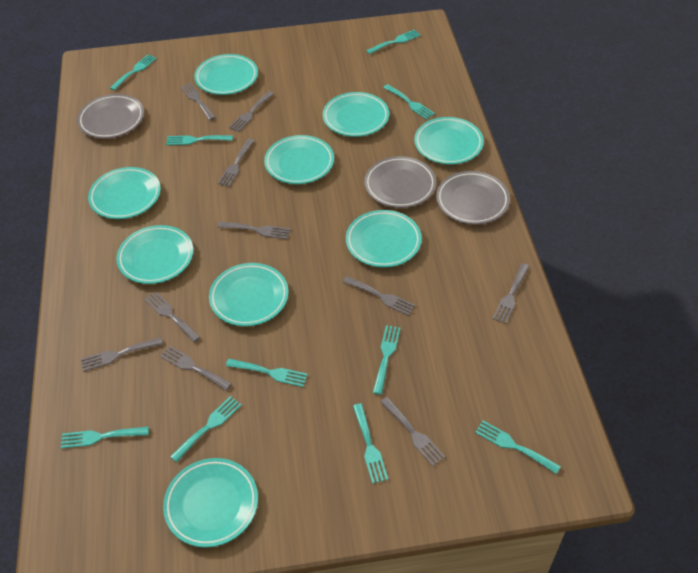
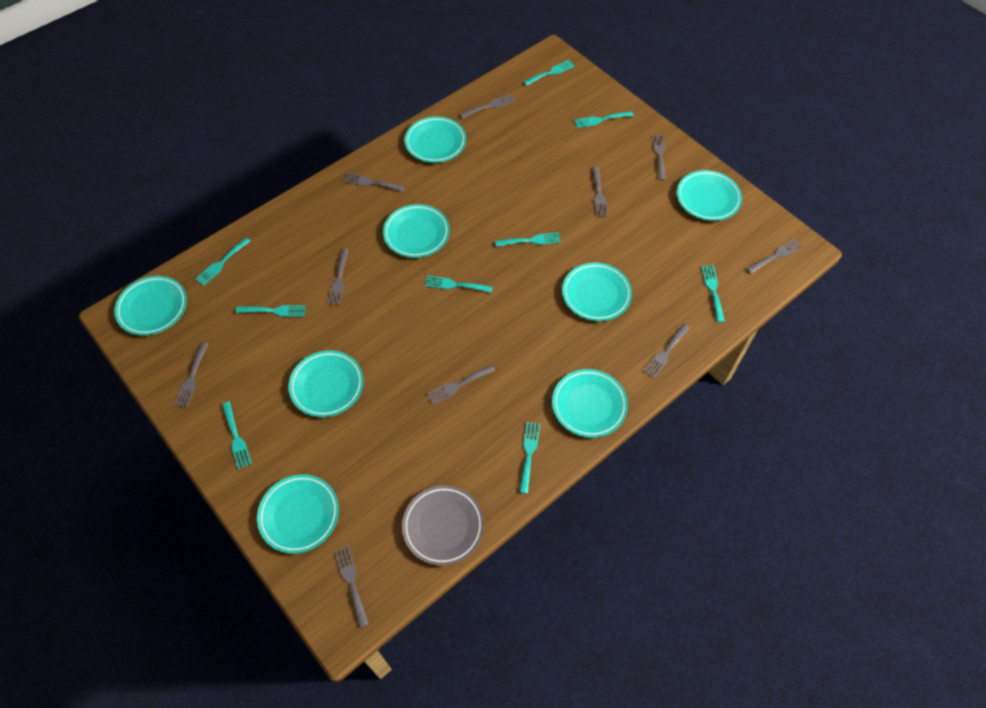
grey plate: 3 -> 1
turquoise fork: 10 -> 9
turquoise plate: 9 -> 8

